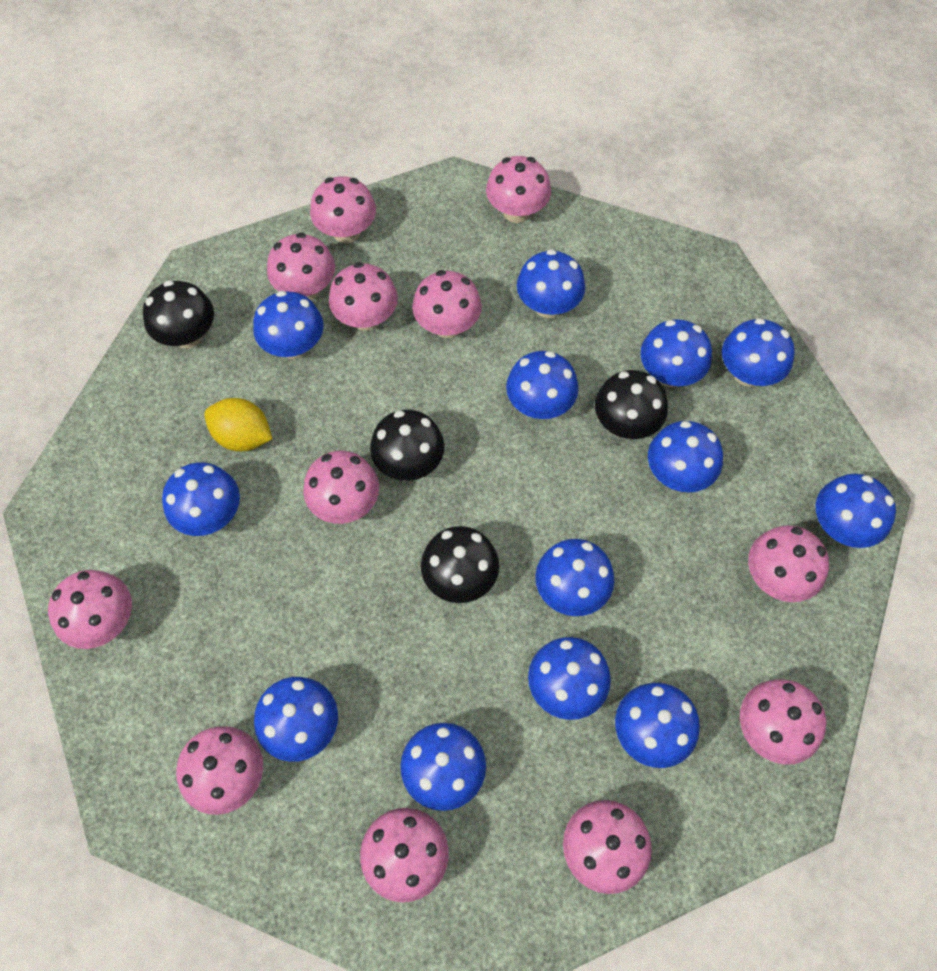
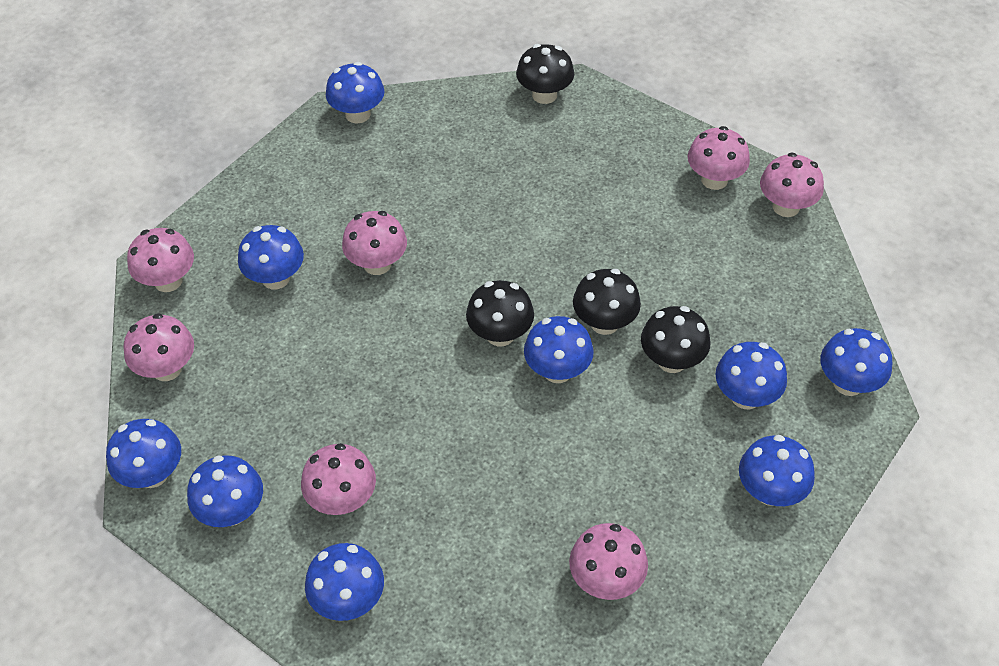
blue mushroom: 13 -> 9
pink mushroom: 12 -> 7
yellow lemon: 1 -> 0

